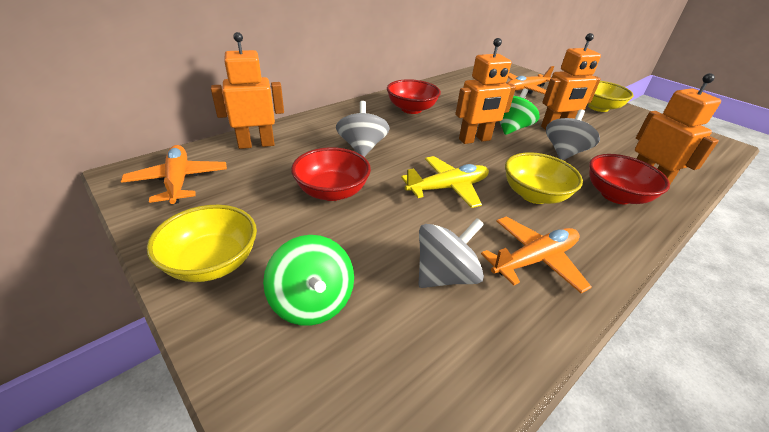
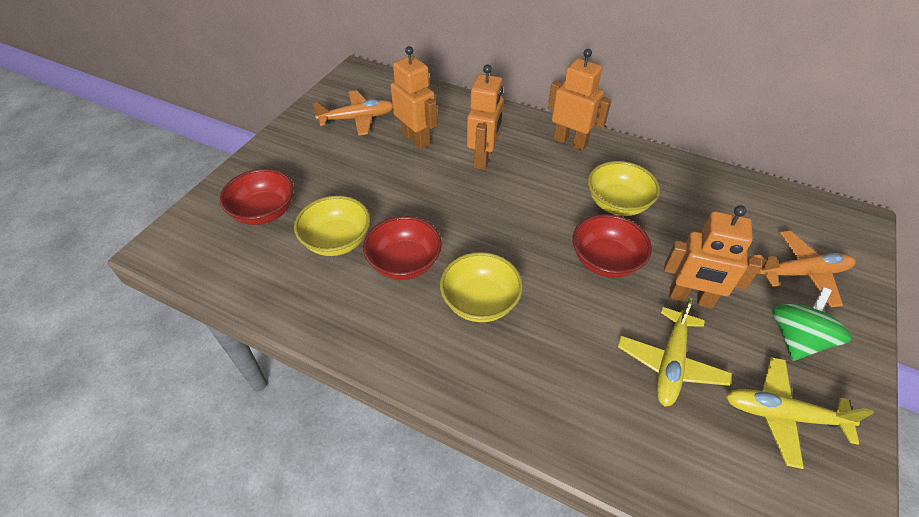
green spinning top: 2 -> 1
grey spinning top: 3 -> 0
orange plane: 3 -> 2
yellow plane: 1 -> 2

